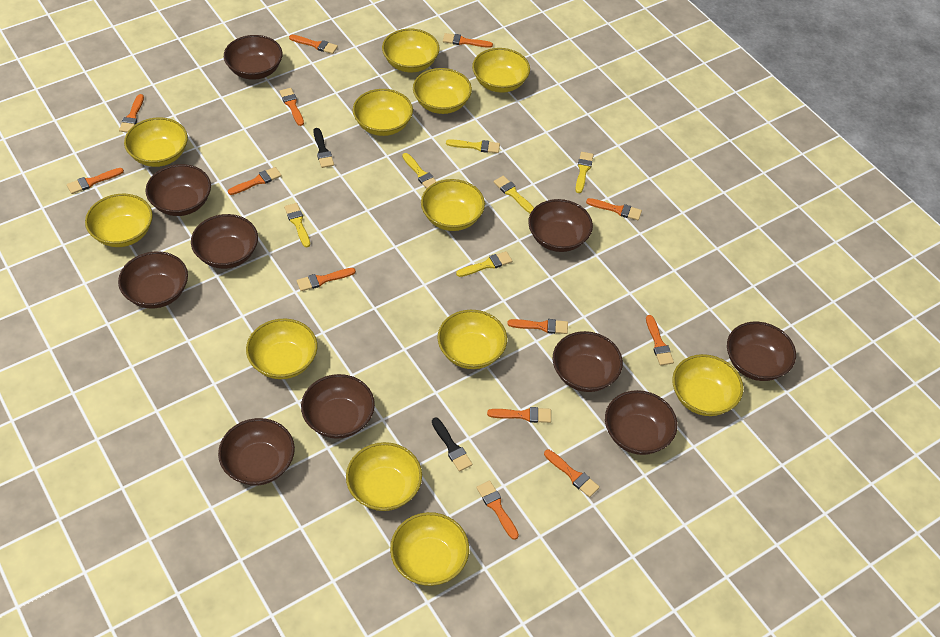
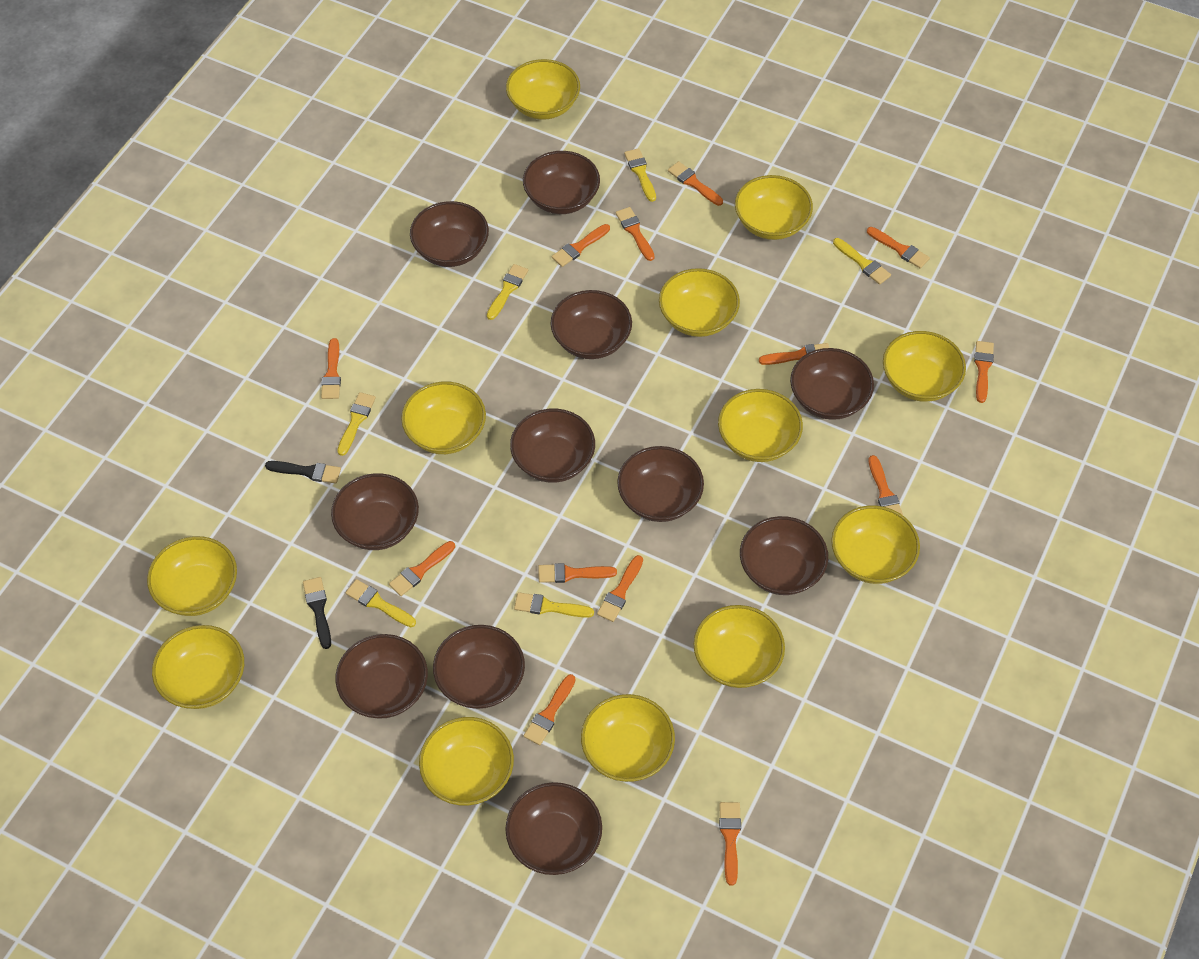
brown bowl: 10 -> 11

